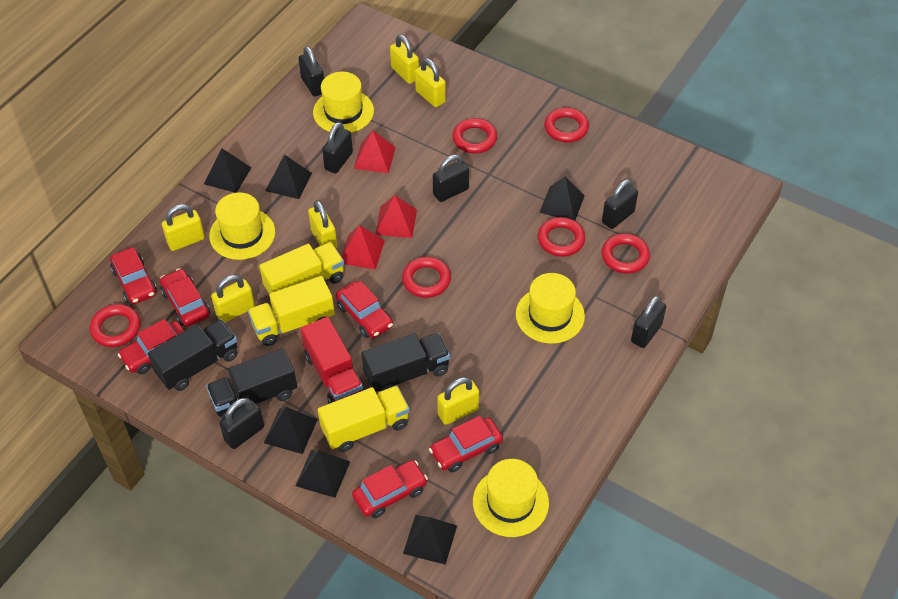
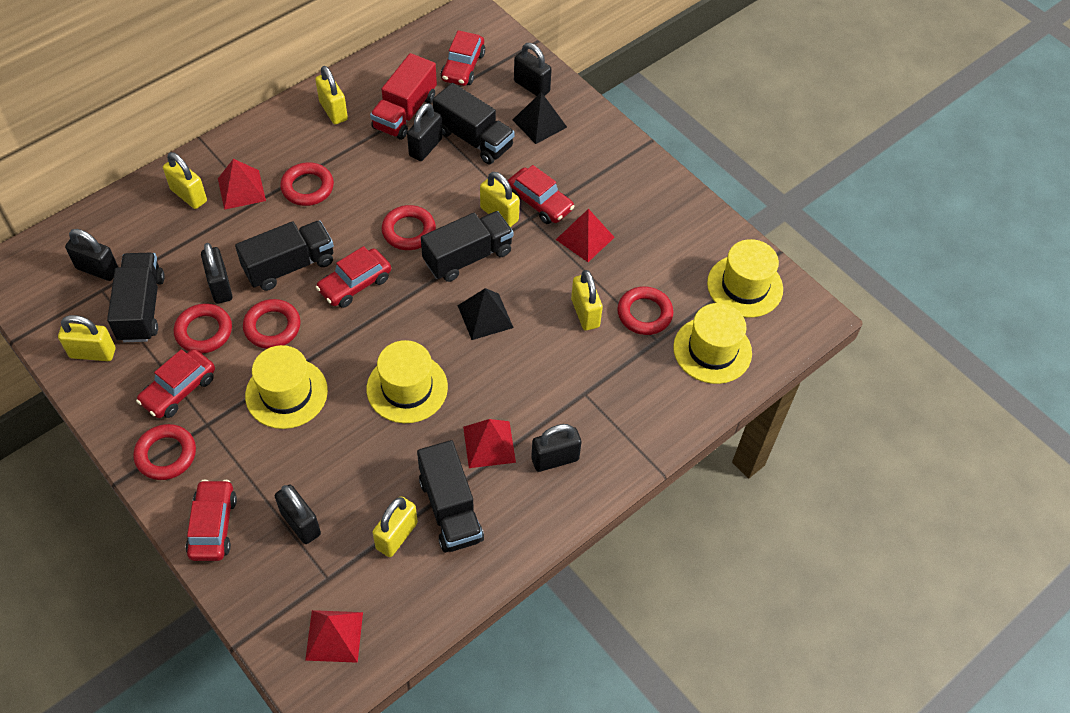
black pyramid: 6 -> 2
black truck: 3 -> 5
red car: 6 -> 5
red pyramid: 3 -> 4
yellow truck: 3 -> 0

